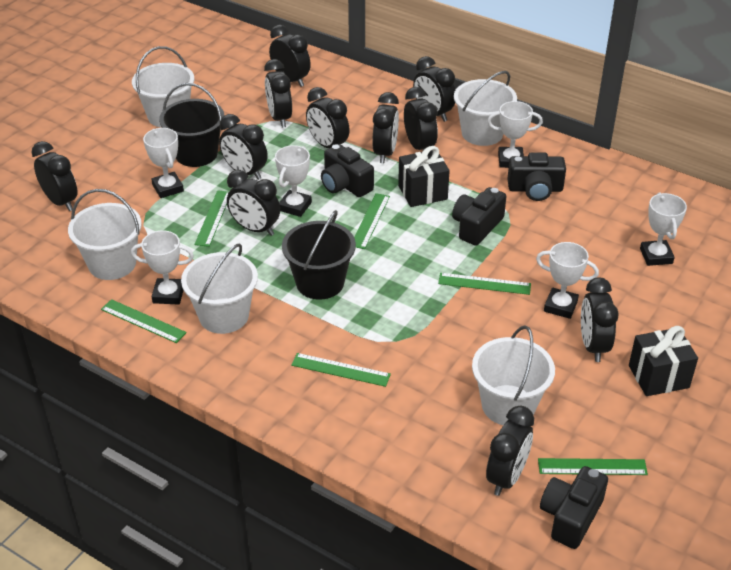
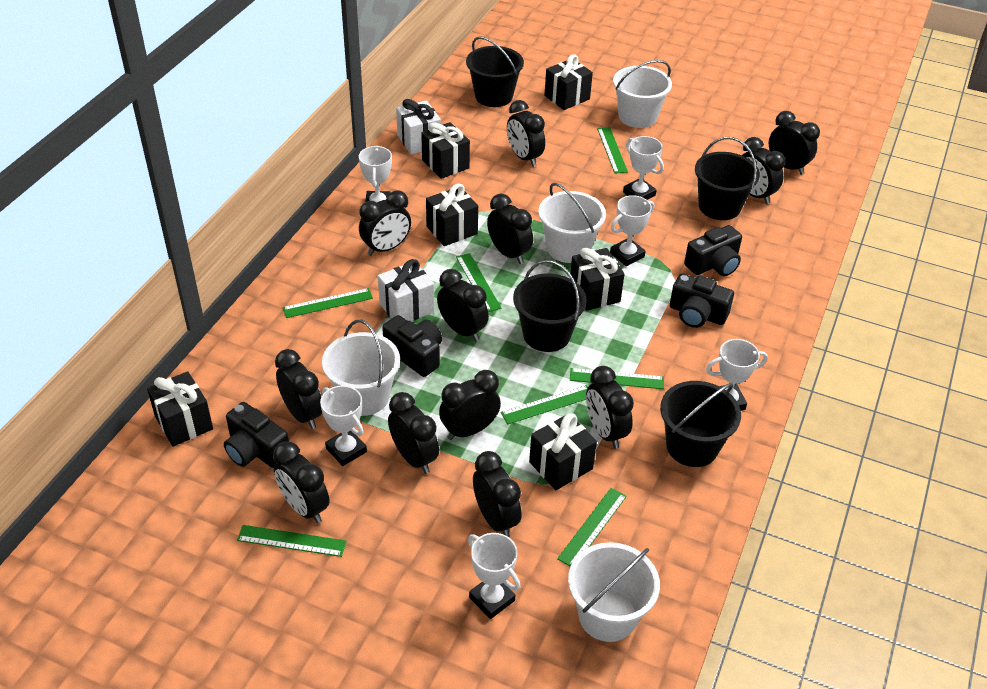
black bucket: 2 -> 4
black clock: 11 -> 12
black gift: 2 -> 6
green ruler: 6 -> 7
white bucket: 5 -> 4
white gift: 0 -> 2

